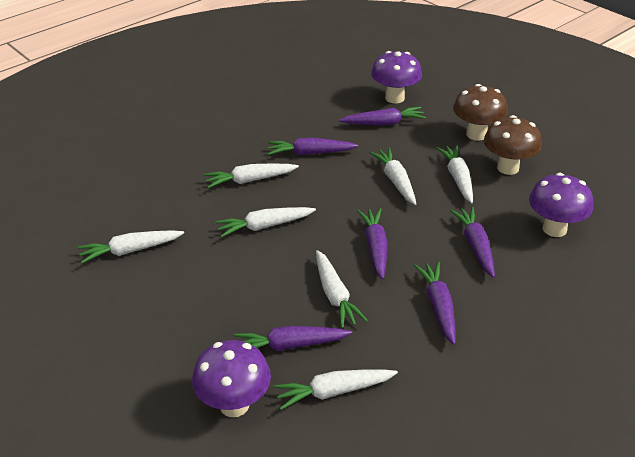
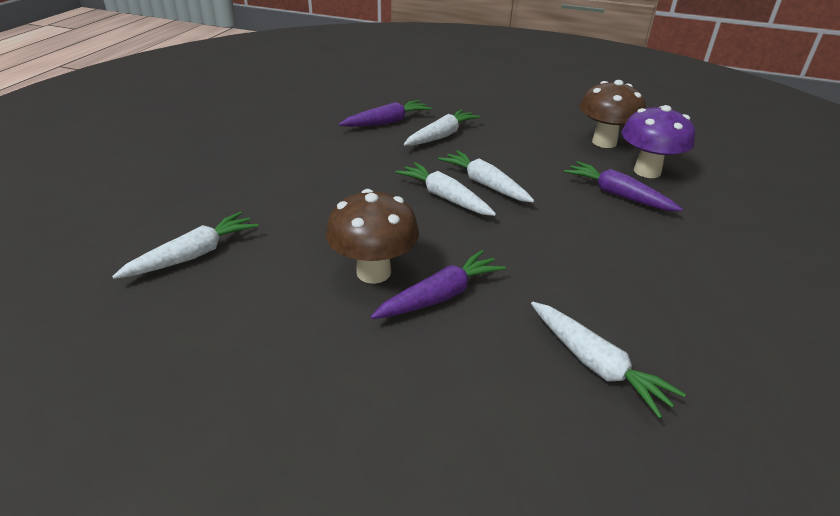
purple carrot: 6 -> 3
purple mushroom: 3 -> 1
white carrot: 7 -> 5

